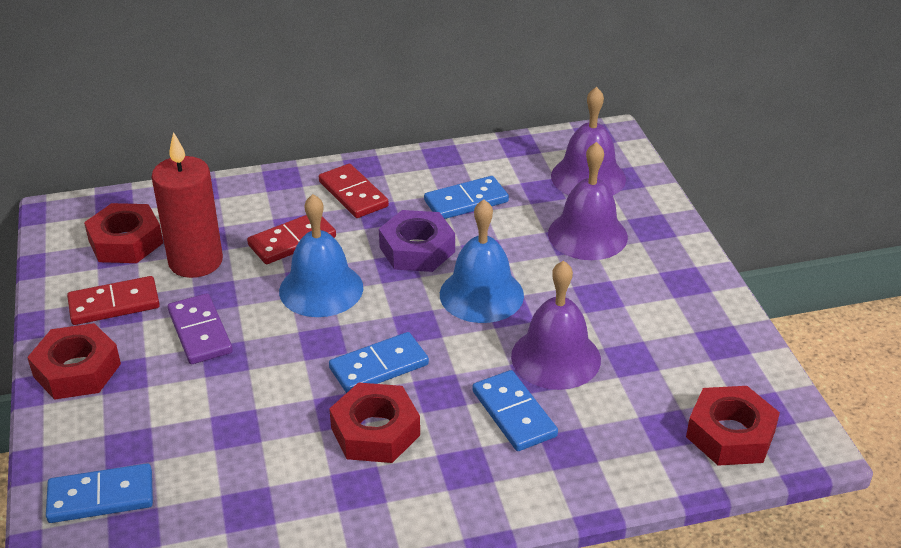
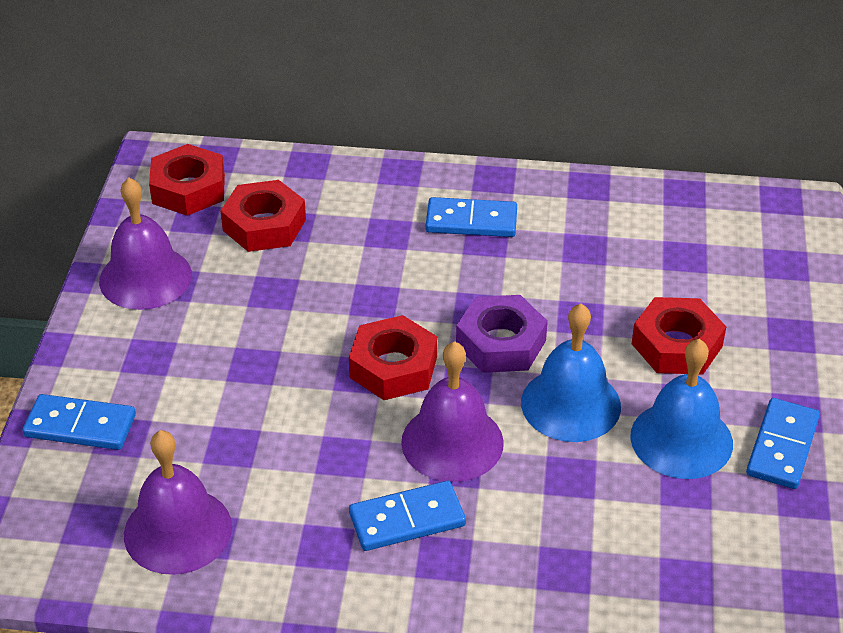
purple domino: 1 -> 0
red candle: 1 -> 0
red domino: 3 -> 0

